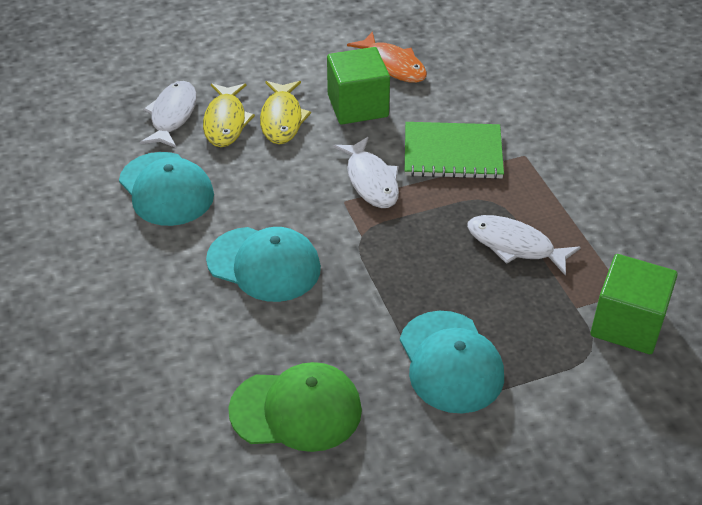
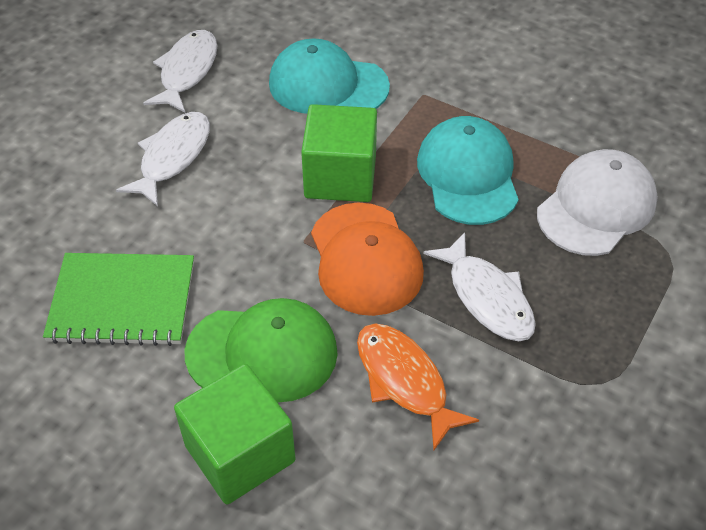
orange cap: 0 -> 1
turquoise cap: 3 -> 2
white cap: 0 -> 1
yellow fish: 2 -> 0

